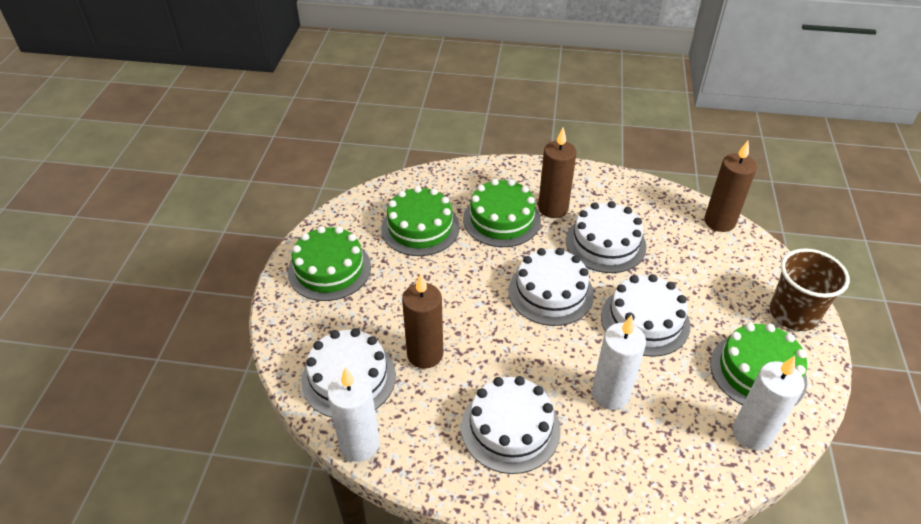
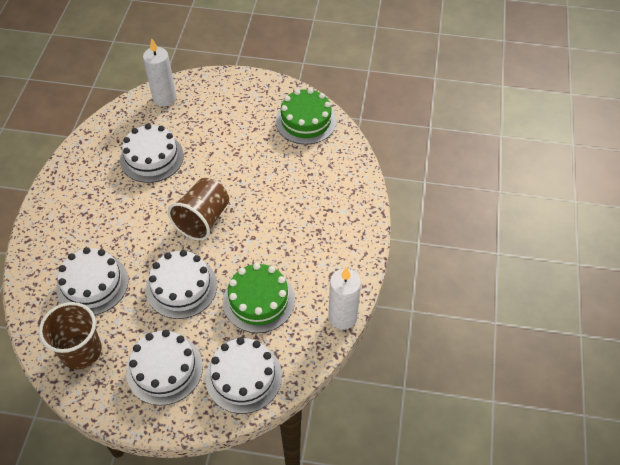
brown candle: 3 -> 0
brown cup: 1 -> 2
green cake: 4 -> 2
white candle: 3 -> 2

